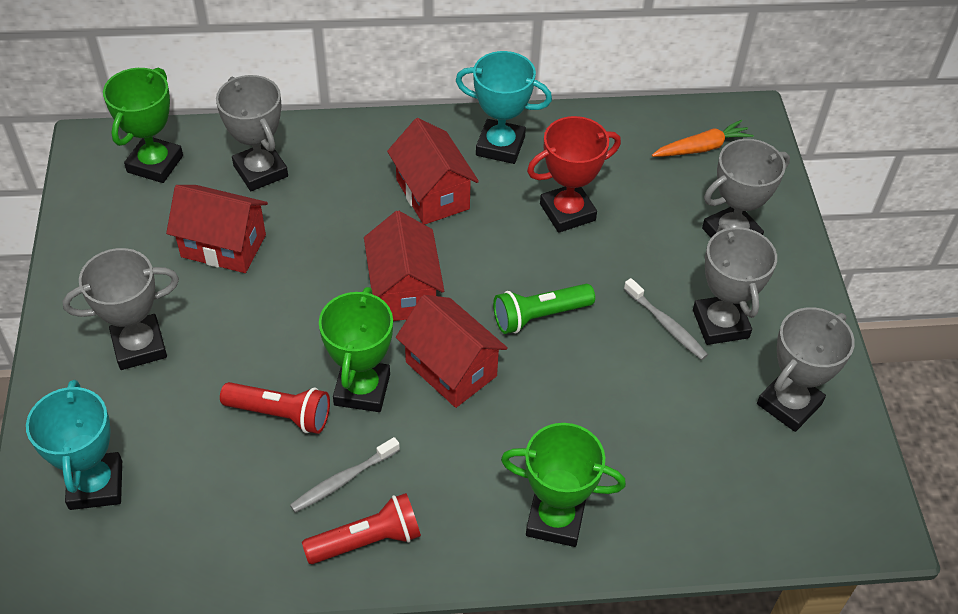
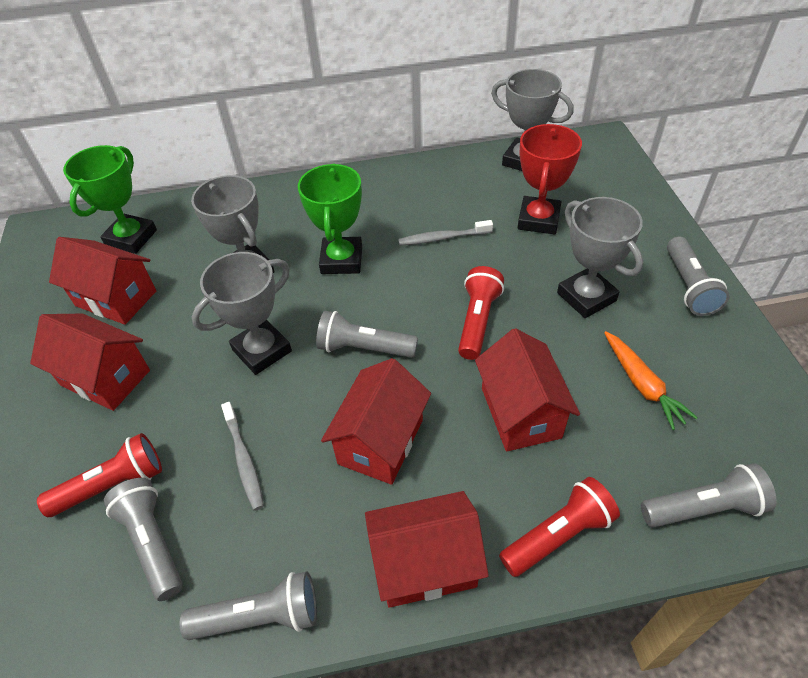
green flashlight: 1 -> 0
green trophy: 3 -> 2
grey flashlight: 0 -> 5
grey trophy: 5 -> 4
red flashlight: 2 -> 3
red house: 4 -> 5
turquoise trophy: 2 -> 0

